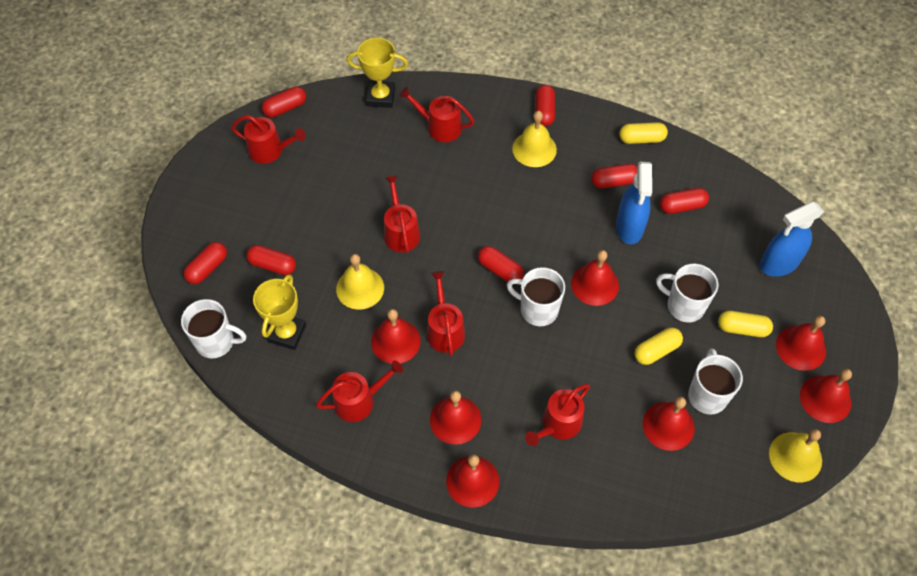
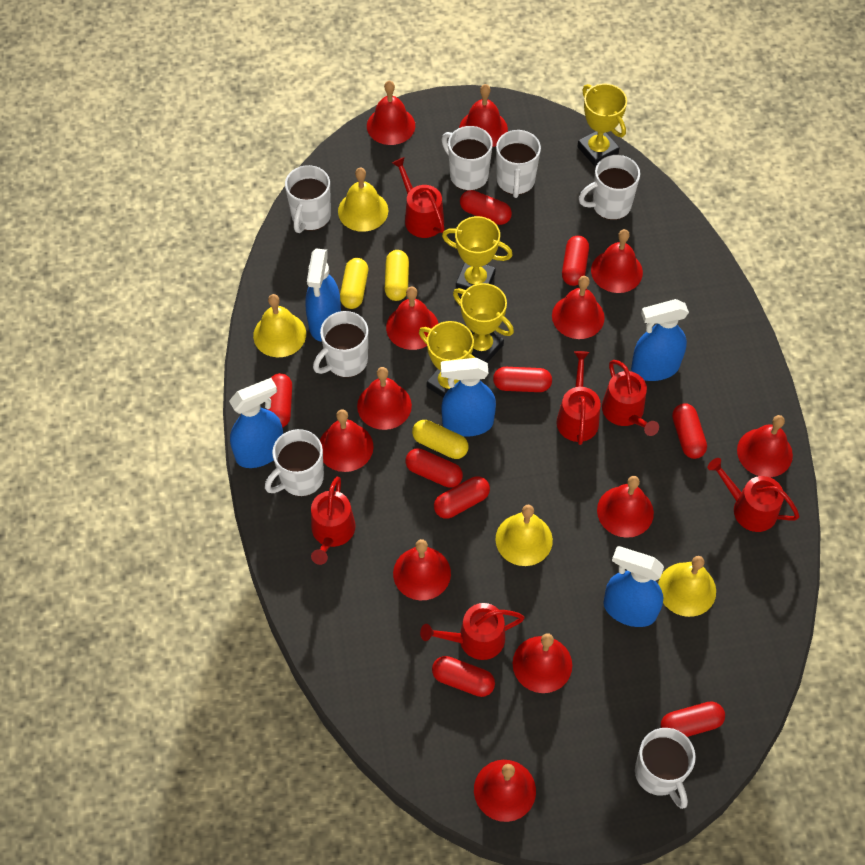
blue spray bottle: 2 -> 5
red bell: 7 -> 12
red capsule: 7 -> 9
white mug: 4 -> 7
yellow bell: 3 -> 4
yellow trophy: 2 -> 4

